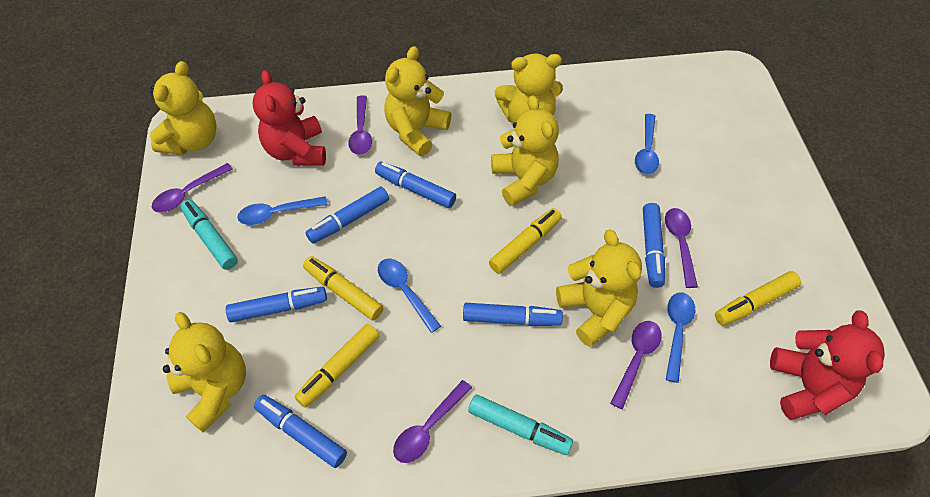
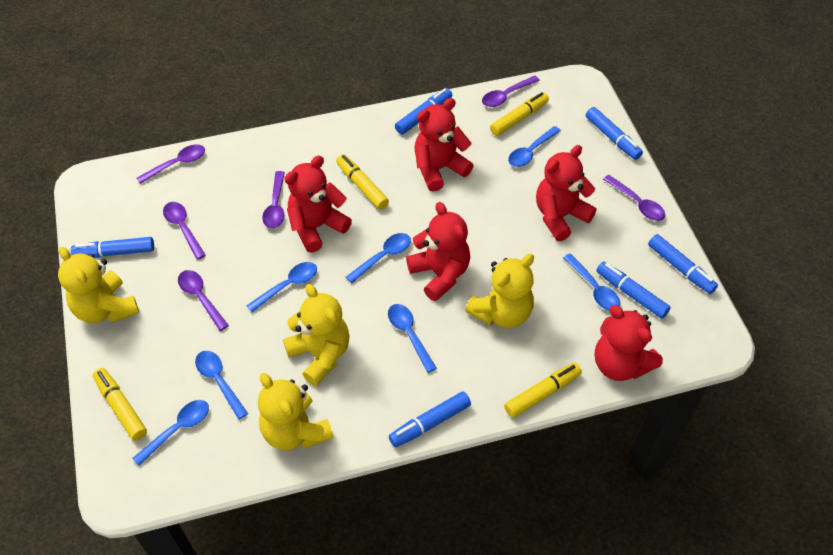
blue spoon: 4 -> 7
purple spoon: 5 -> 6
red teddy bear: 2 -> 5
turquoise marker: 2 -> 0
yellow teddy bear: 6 -> 4

